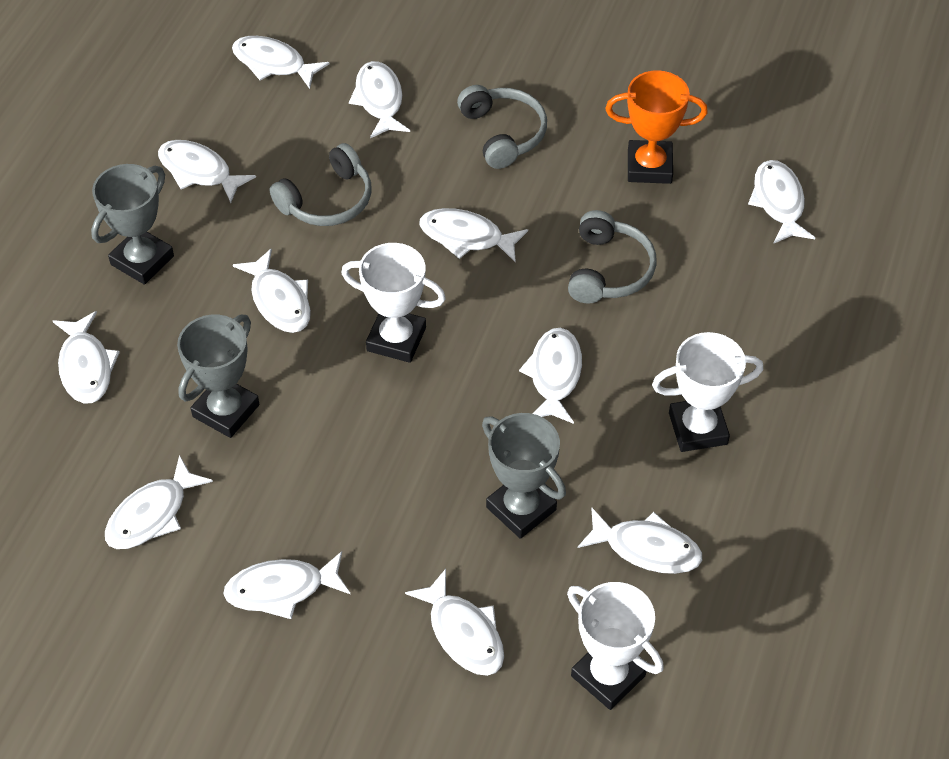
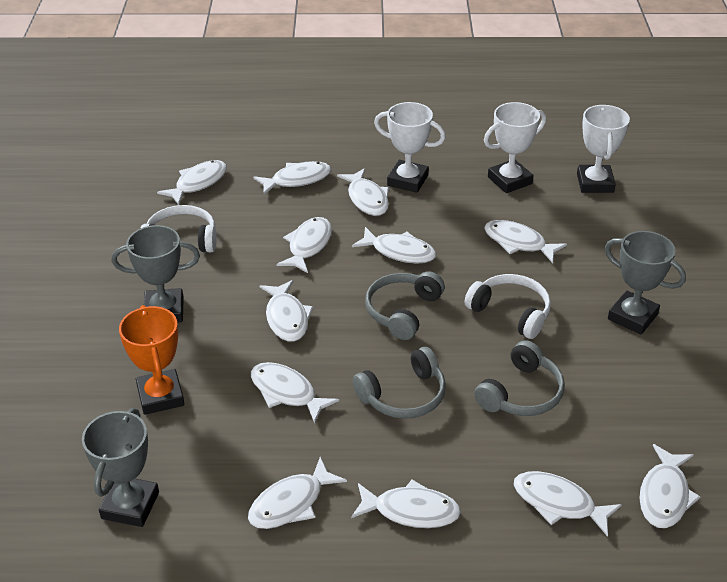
white headphones: 0 -> 2

